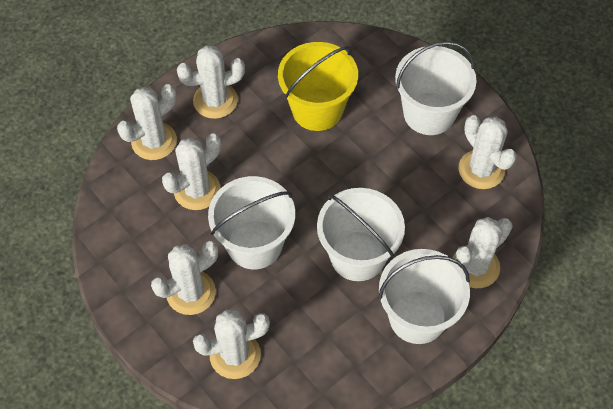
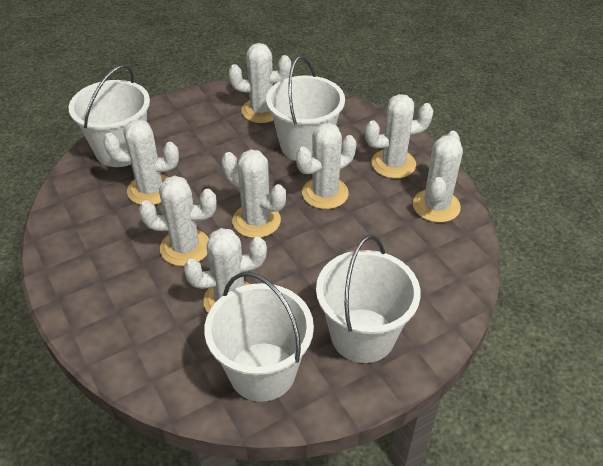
white cactus: 7 -> 8
yellow bucket: 1 -> 0

